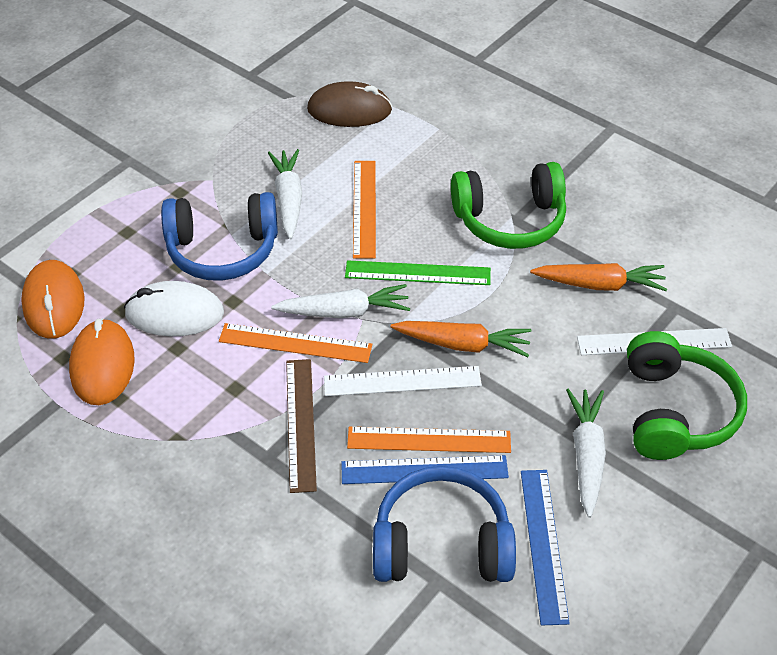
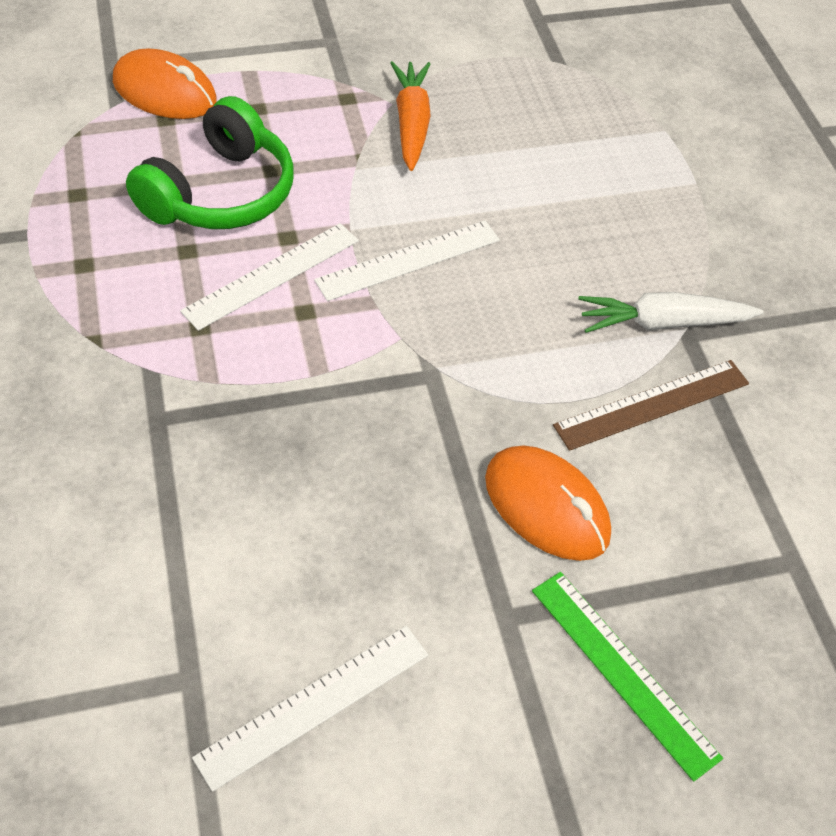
blue headphones: 2 -> 0
blue ruler: 2 -> 0
brown mouse: 1 -> 0
green headphones: 2 -> 1
orange carrot: 2 -> 1
orange ruler: 3 -> 0
white carrot: 3 -> 1
white mouse: 1 -> 0
white ruler: 2 -> 3

